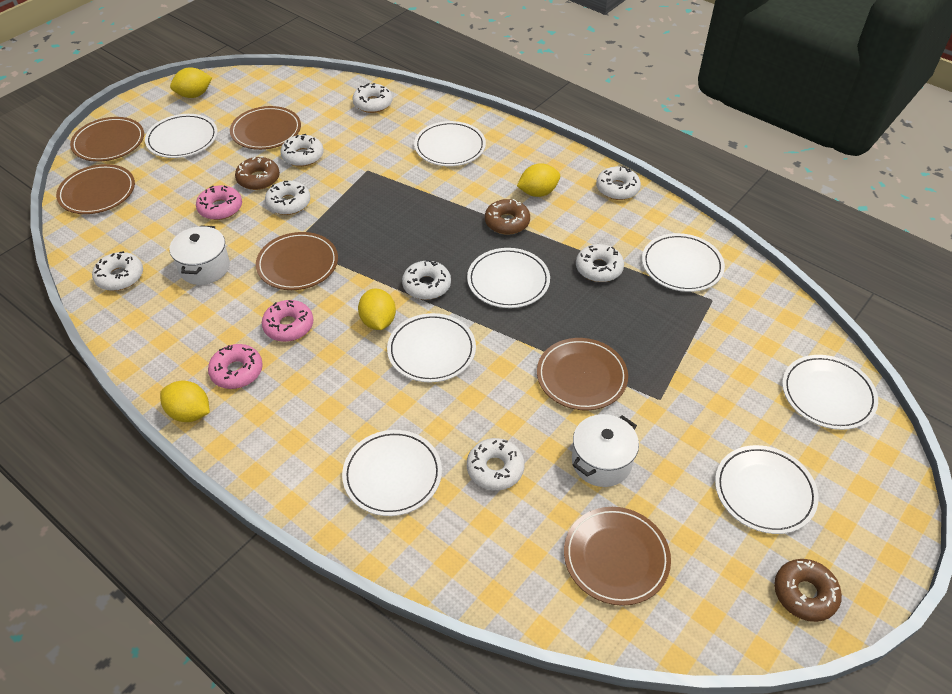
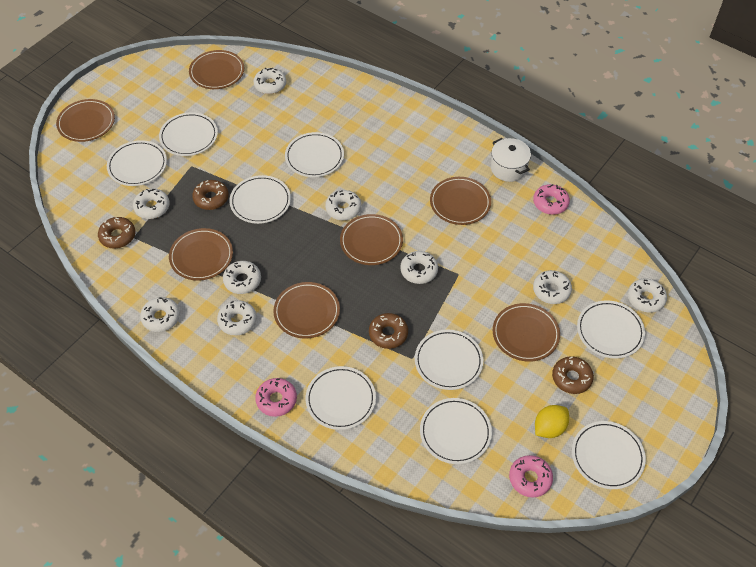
brown donut: 3 -> 4
brown plate: 6 -> 7
white donut: 8 -> 9
white plate: 8 -> 9
white pot: 2 -> 1
yellow lemon: 4 -> 1

